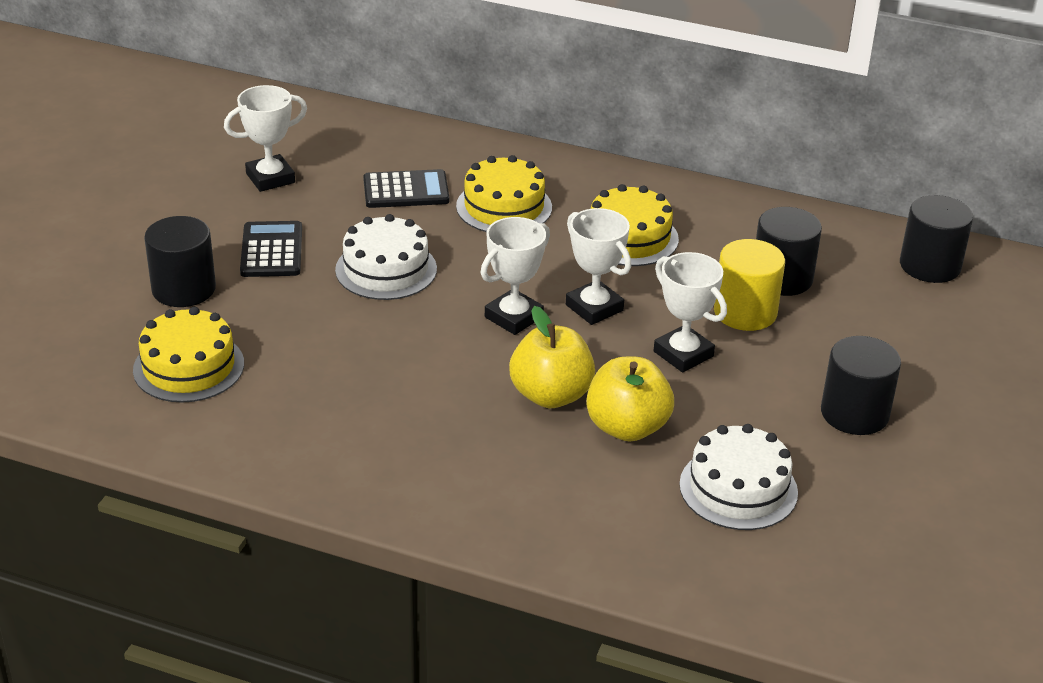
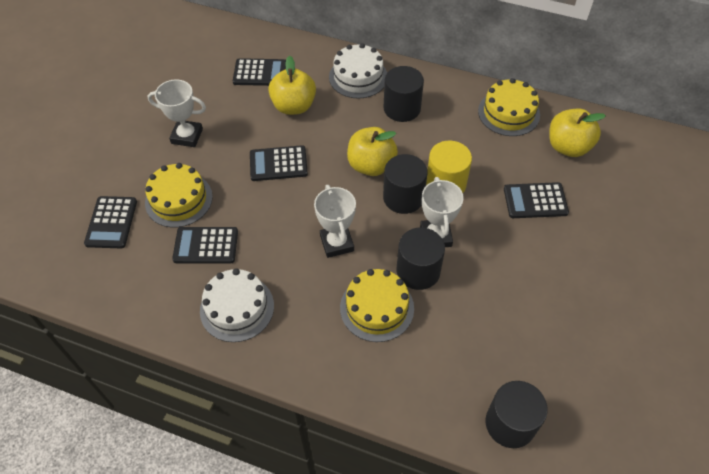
black calculator: 2 -> 5
white trophy: 4 -> 3
yellow apple: 2 -> 3

